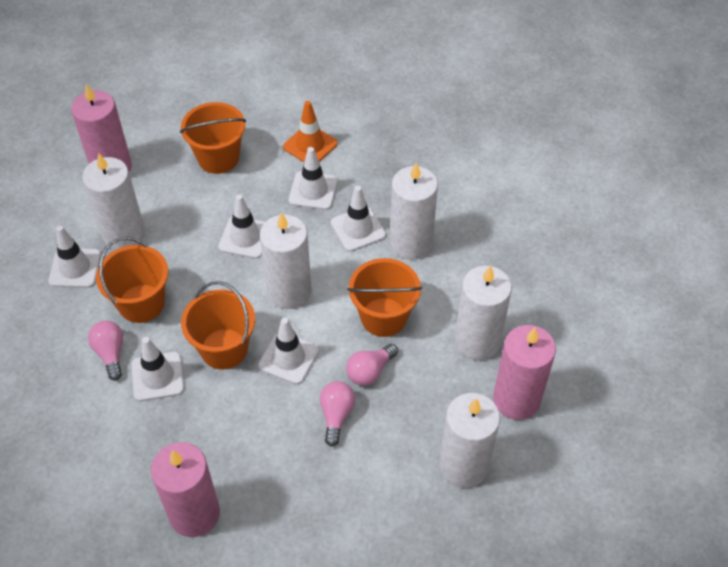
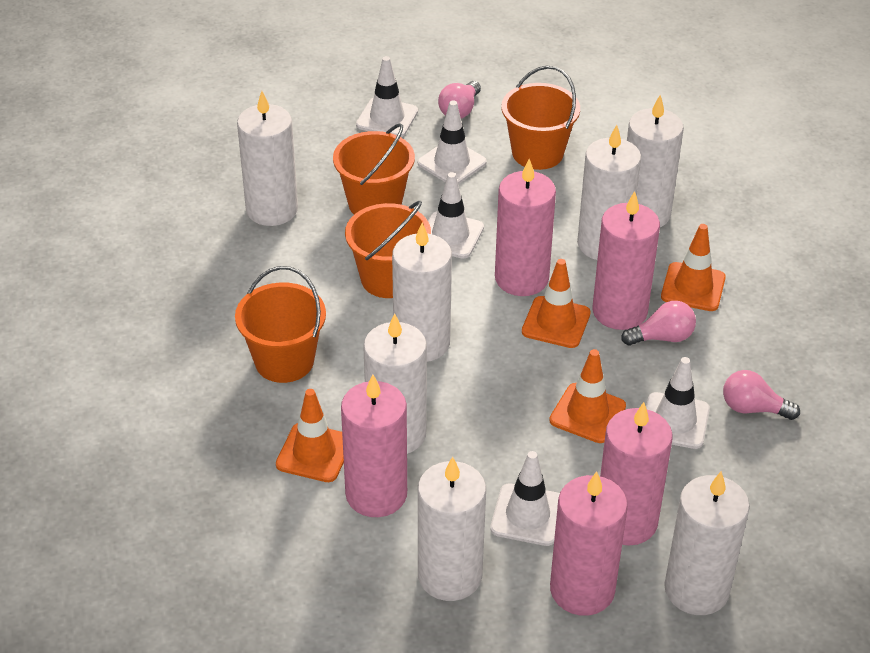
orange traffic cone: 1 -> 4
pink candle: 3 -> 5
white candle: 5 -> 7
white traffic cone: 6 -> 5

